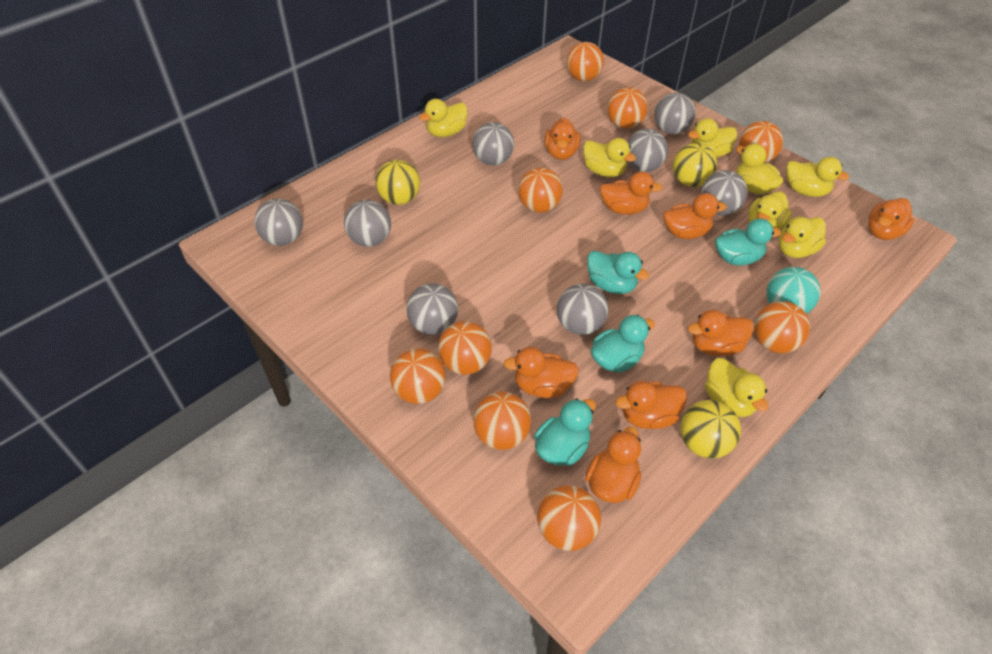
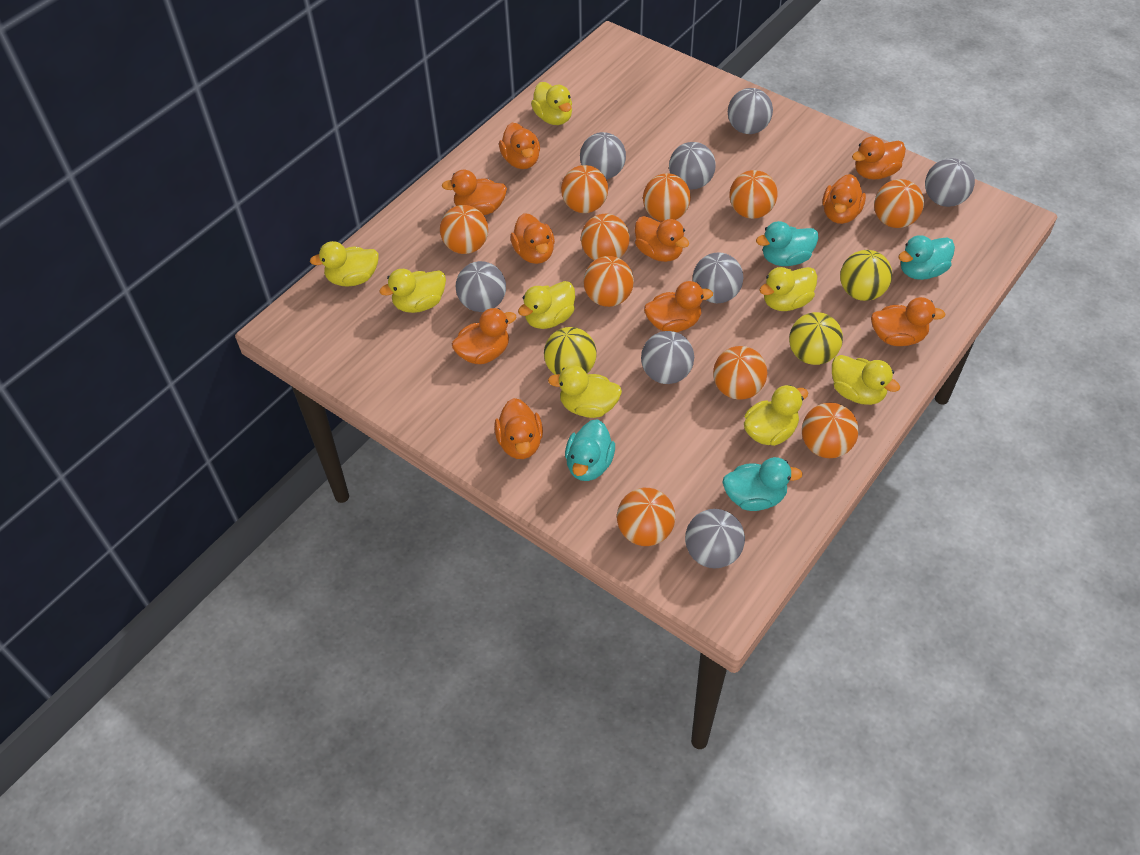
orange ball: 9 -> 10
orange duck: 8 -> 10
turquoise ball: 1 -> 0

